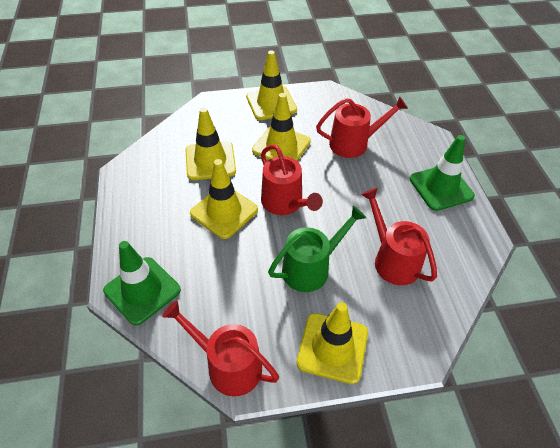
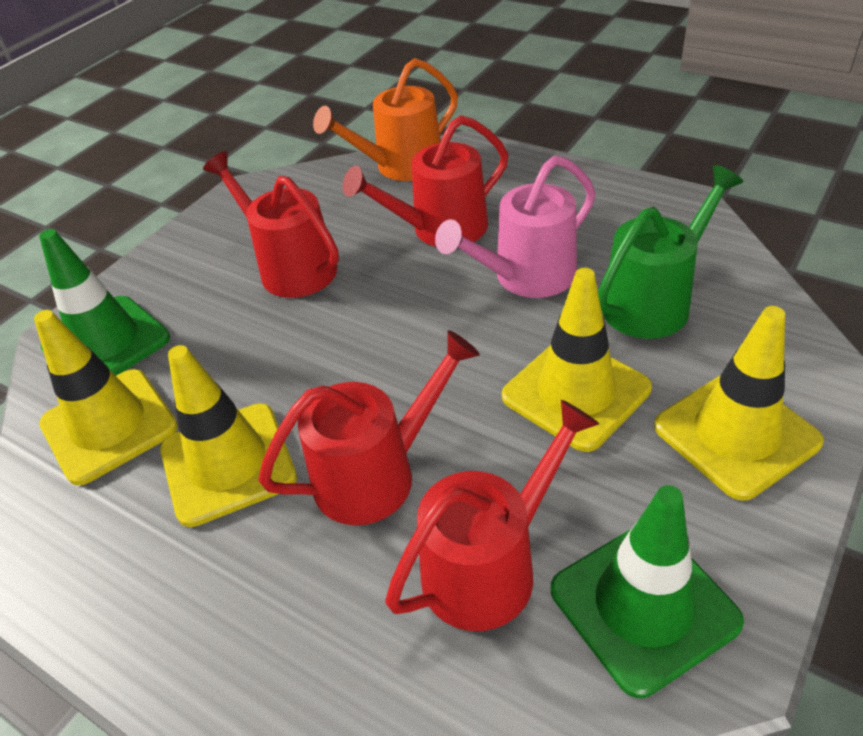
orange watering can: 0 -> 1
pink watering can: 0 -> 1
yellow traffic cone: 5 -> 4

